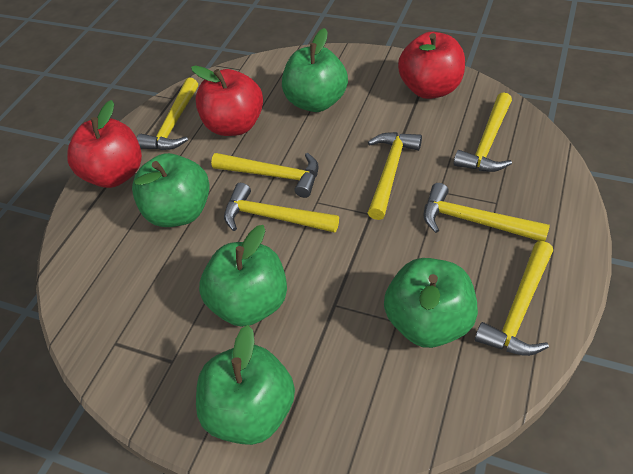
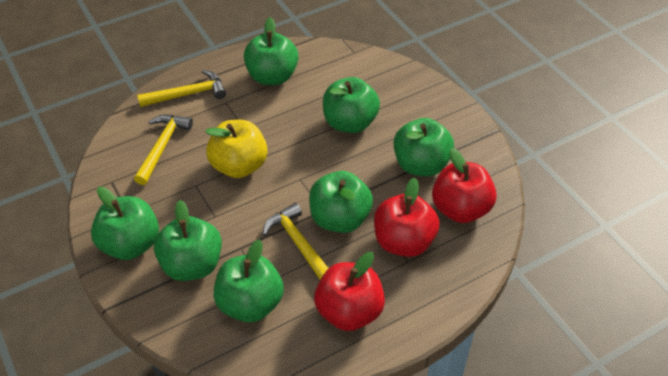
green apple: 5 -> 7
yellow apple: 0 -> 1
yellow hammer: 7 -> 3

